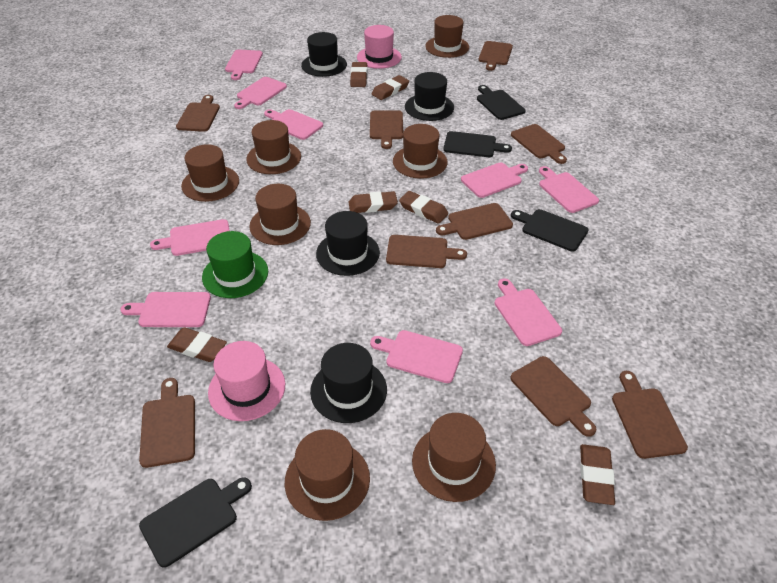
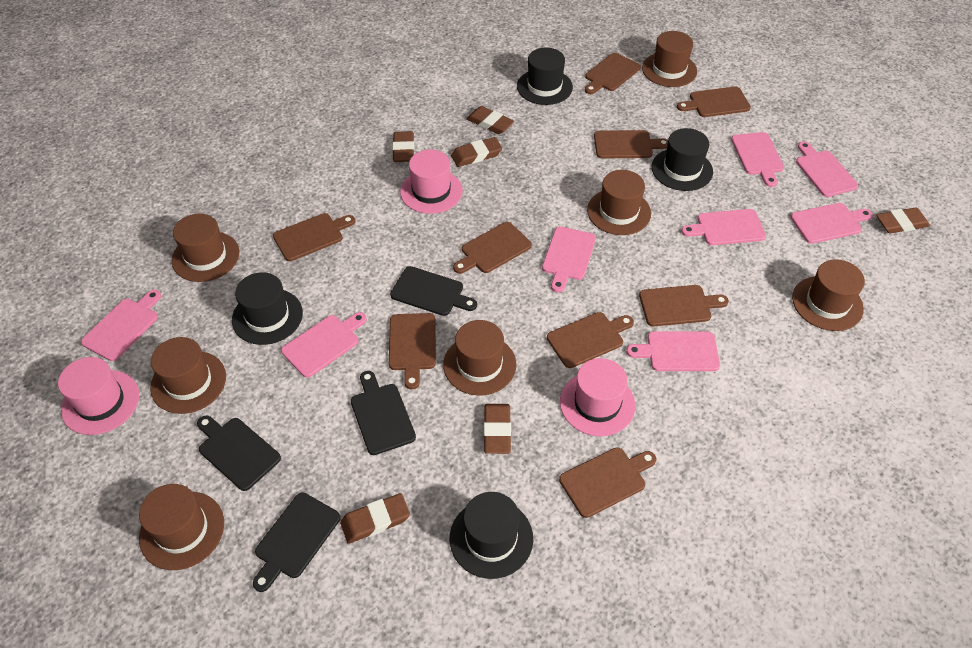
green hat: 1 -> 0
pink cutting board: 9 -> 8
pink hat: 2 -> 3

